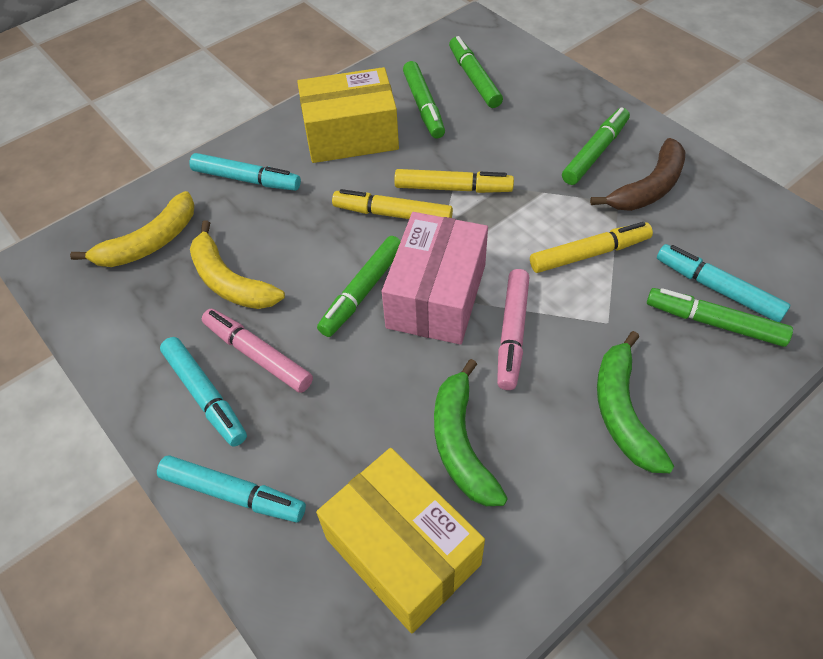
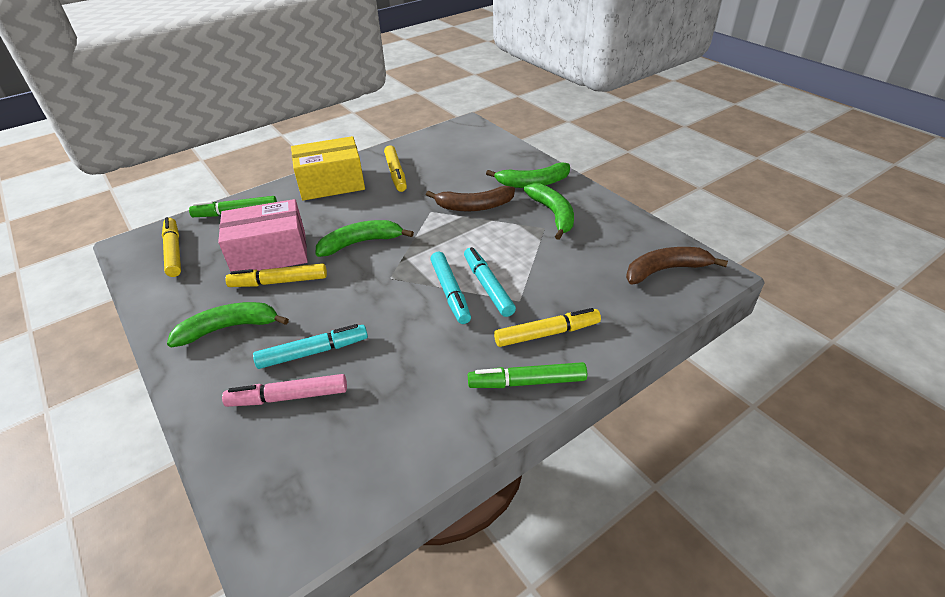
brown banana: 1 -> 2
green banana: 2 -> 4
green marker: 5 -> 2
pink marker: 2 -> 1
turquoise marker: 4 -> 3
yellow banana: 2 -> 0
yellow box: 2 -> 1
yellow marker: 3 -> 4

